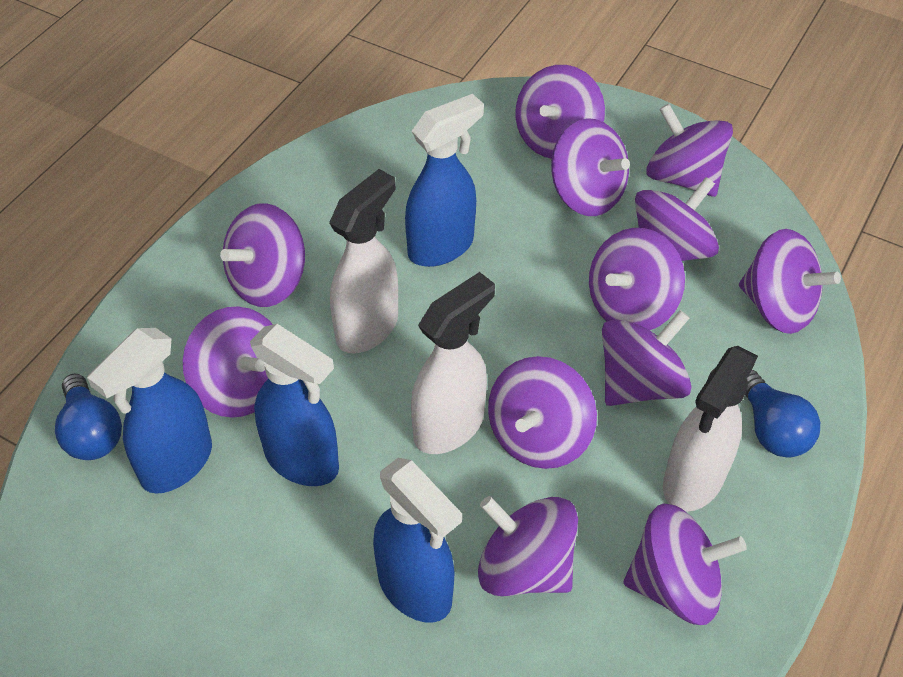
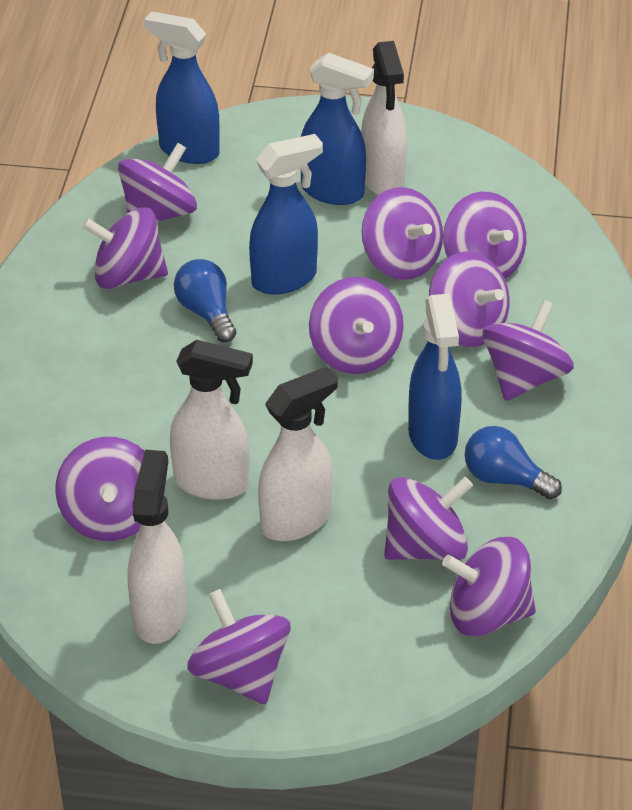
purple spinning top: 12 -> 11
white spray bottle: 3 -> 4

